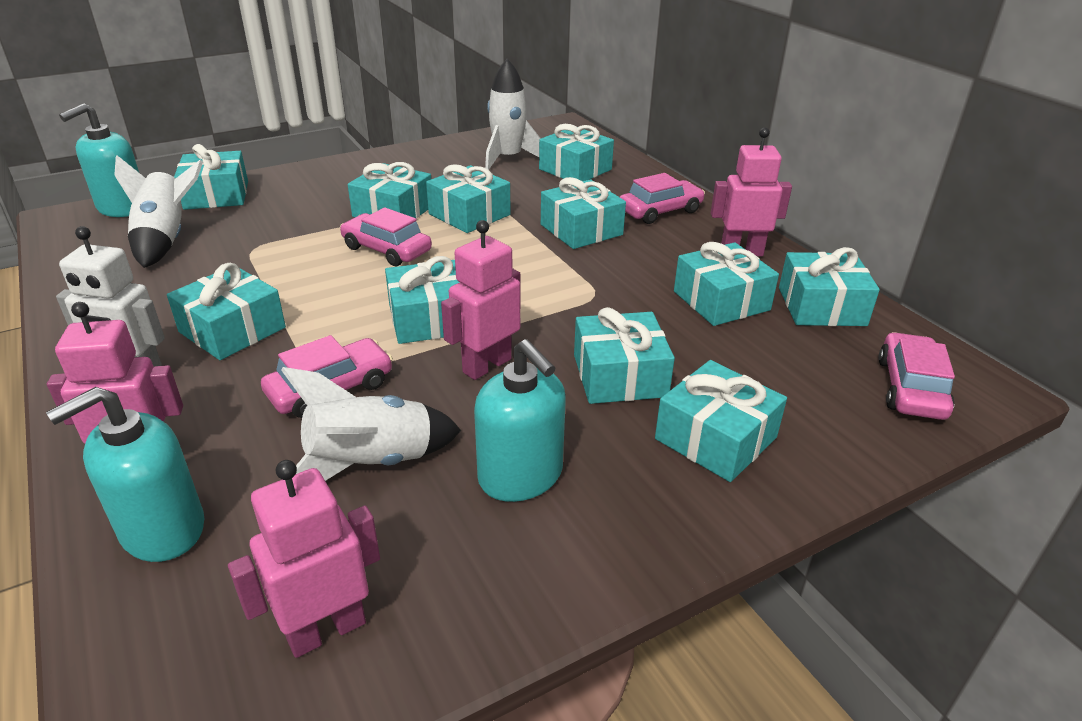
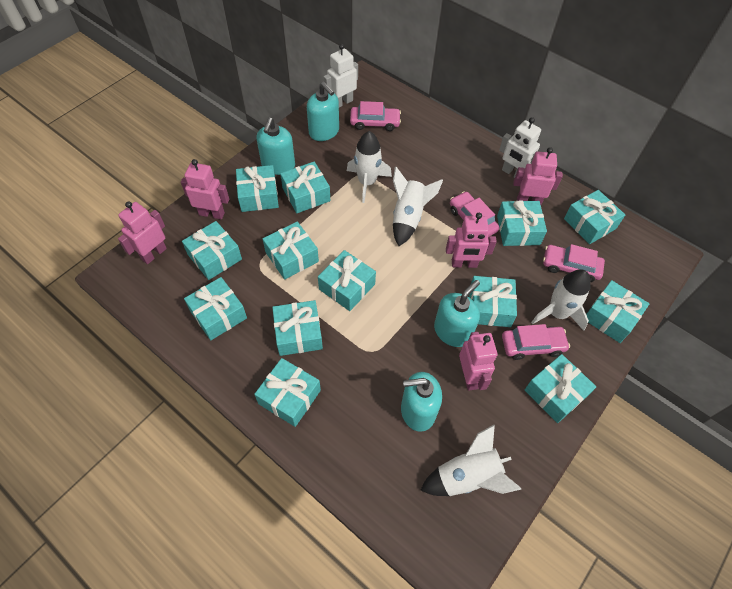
pink robot: 4 -> 5
turquoise gift: 11 -> 13
turquoise soap dispenser: 3 -> 4
white robot: 1 -> 2
white rocket: 3 -> 4

